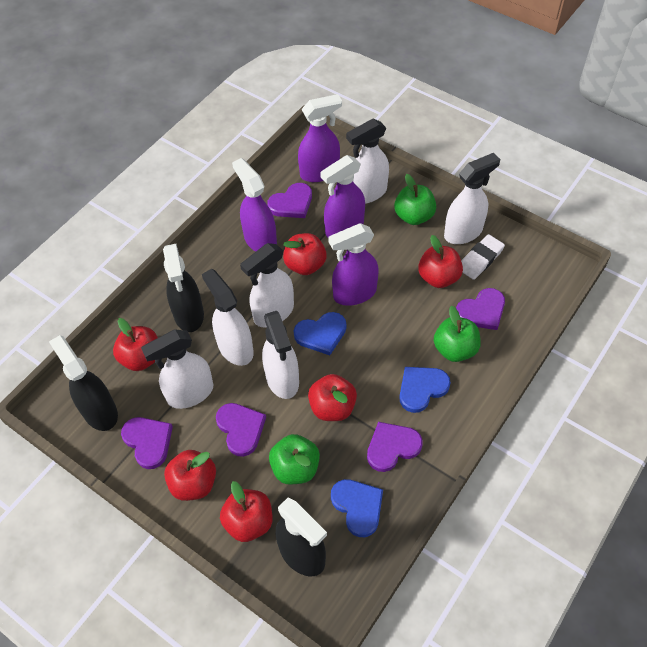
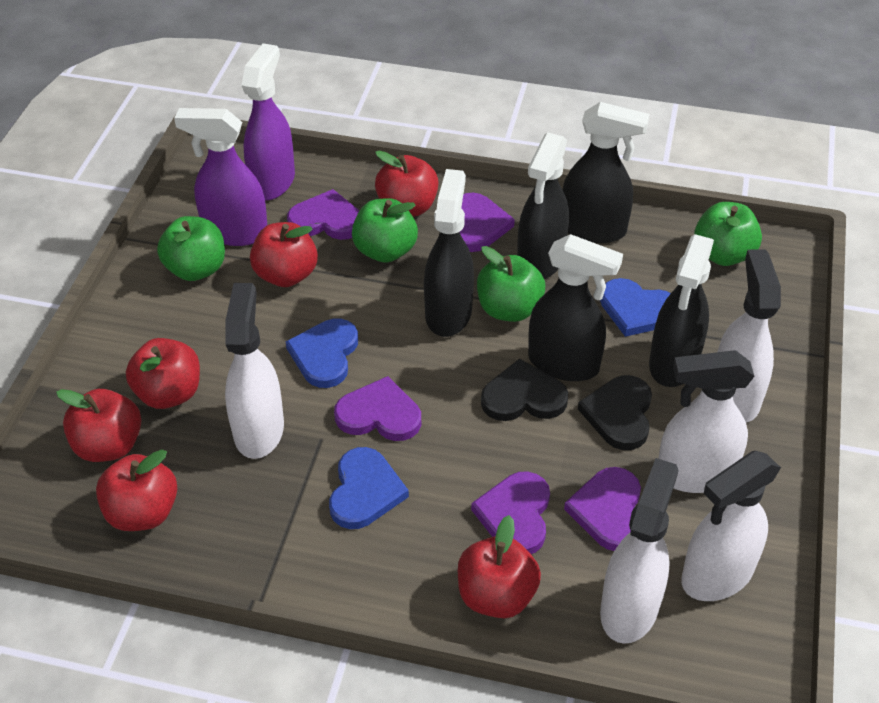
black heart: 0 -> 2
black spray bottle: 3 -> 5
green apple: 3 -> 4
purple spray bottle: 4 -> 2
white eraser: 1 -> 0
white spray bottle: 6 -> 5

